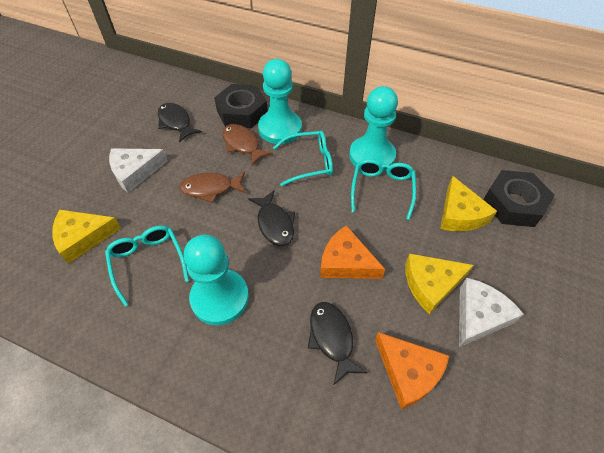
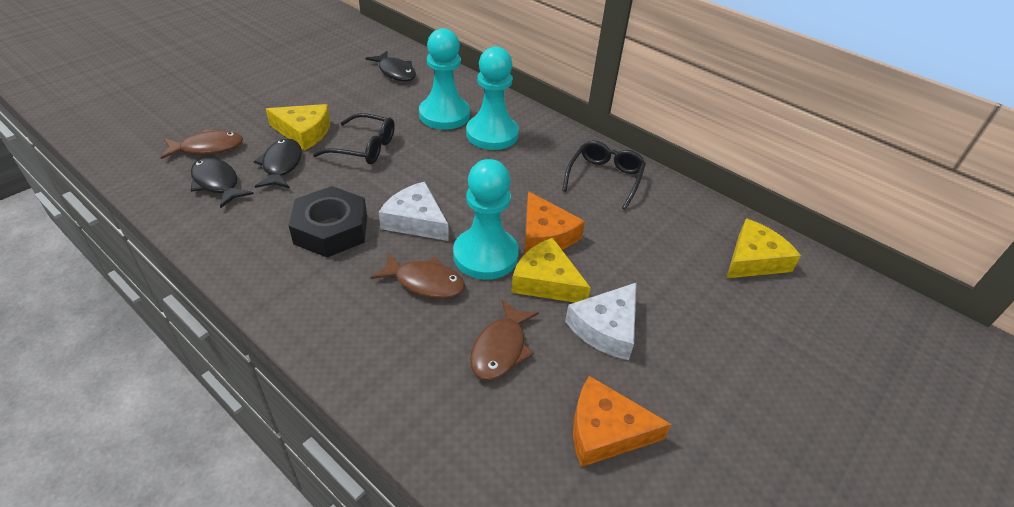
black glasses: 0 -> 2
black nut: 2 -> 1
brown fish: 2 -> 3
turquoise glasses: 3 -> 0

